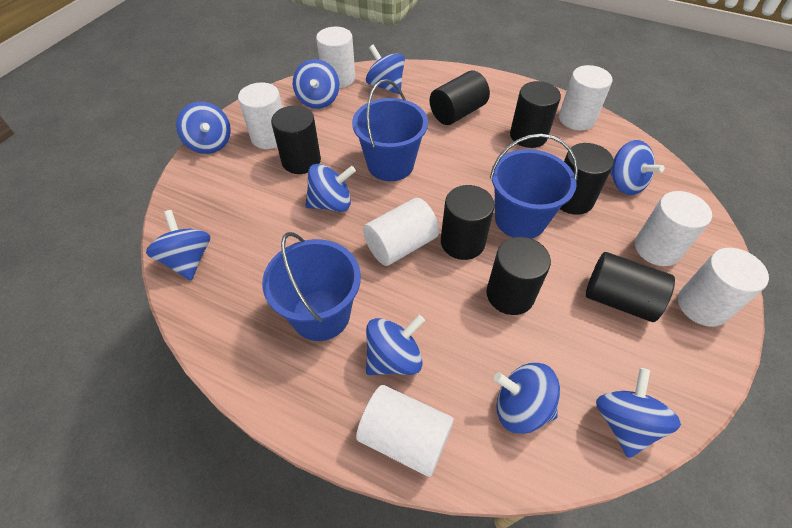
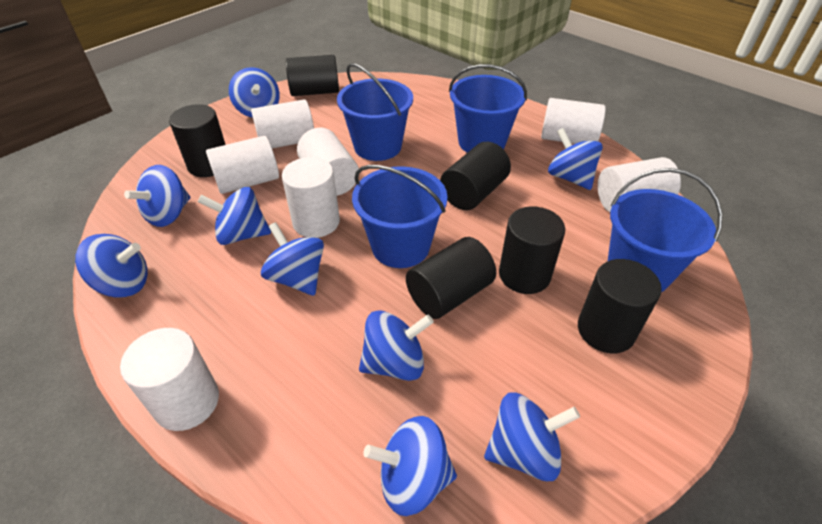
black cylinder: 7 -> 6
blue bucket: 3 -> 4

